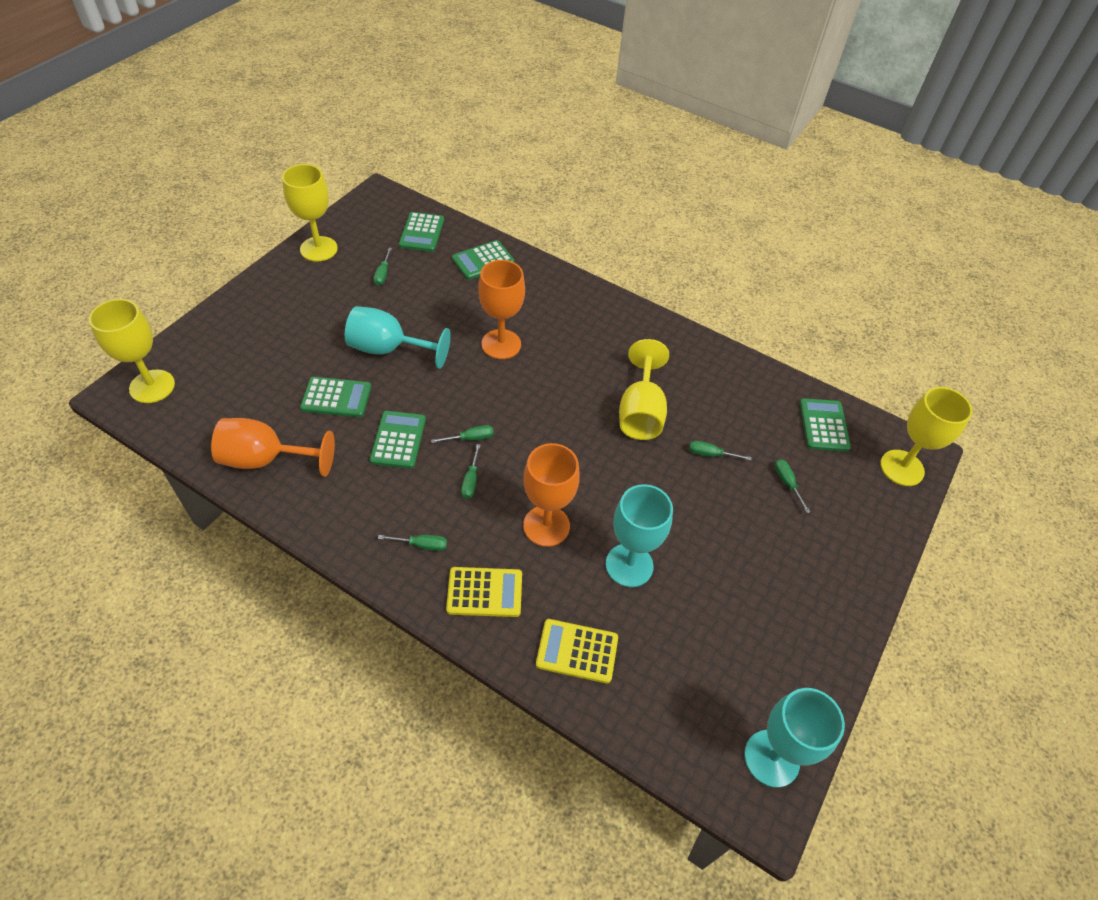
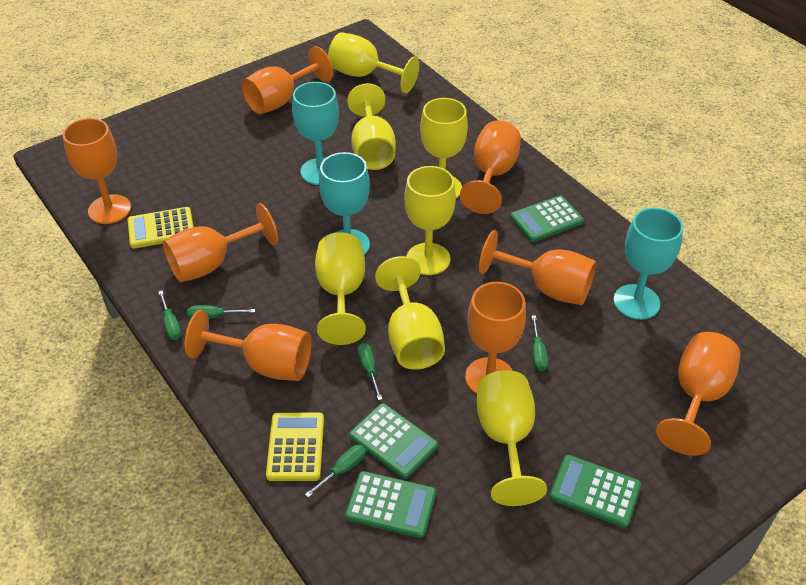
green calculator: 5 -> 4
green screwdriver: 6 -> 5
orange goblet: 3 -> 8
yellow goblet: 4 -> 7

